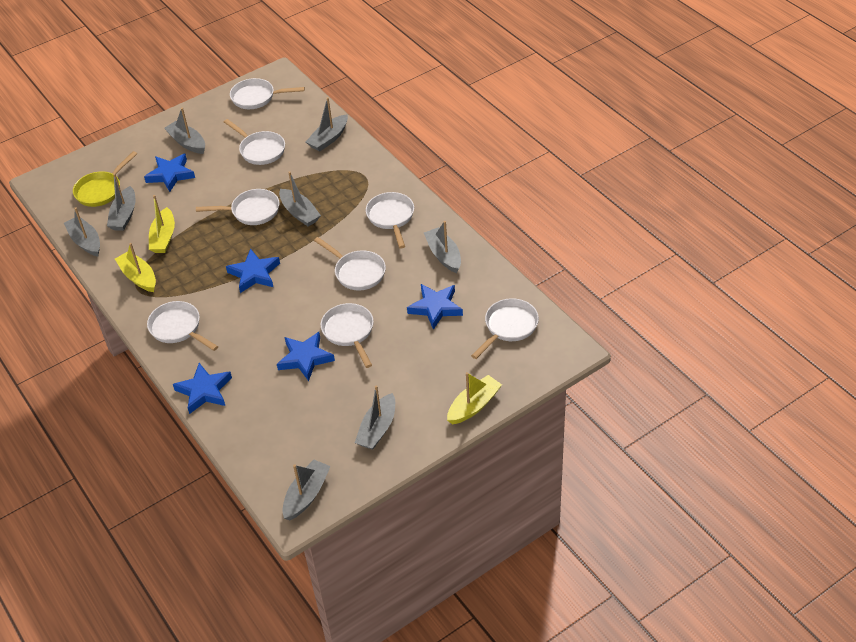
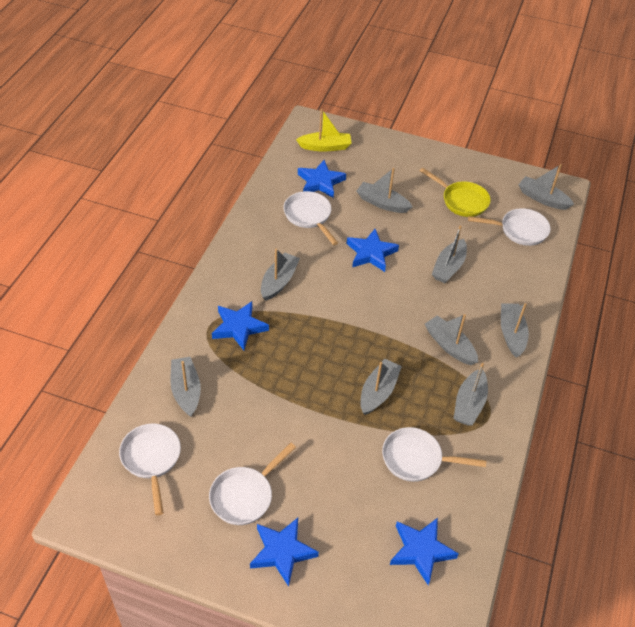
grey boat: 8 -> 9
white pan: 8 -> 5
yellow boat: 3 -> 1

